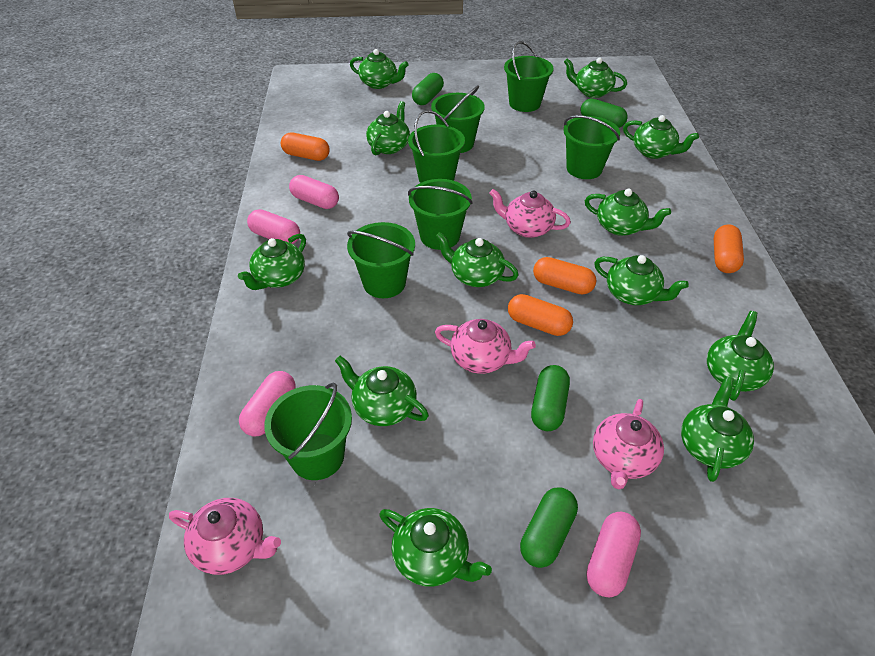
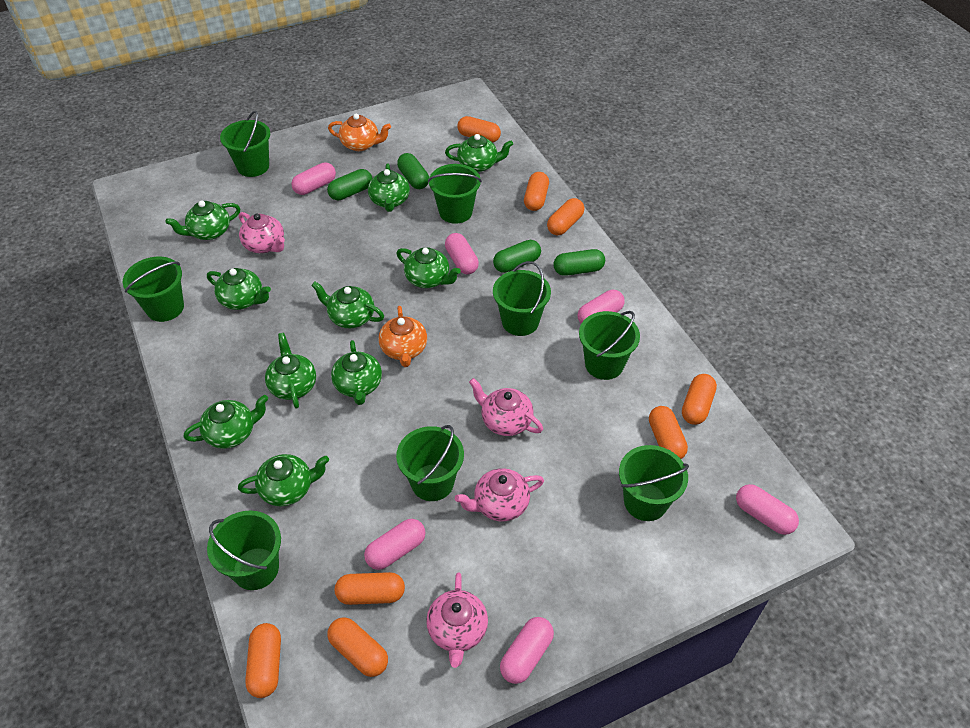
green bucket: 7 -> 8
green teapot: 12 -> 10
orange capsule: 4 -> 8
orange teapot: 0 -> 2
pink capsule: 4 -> 6

